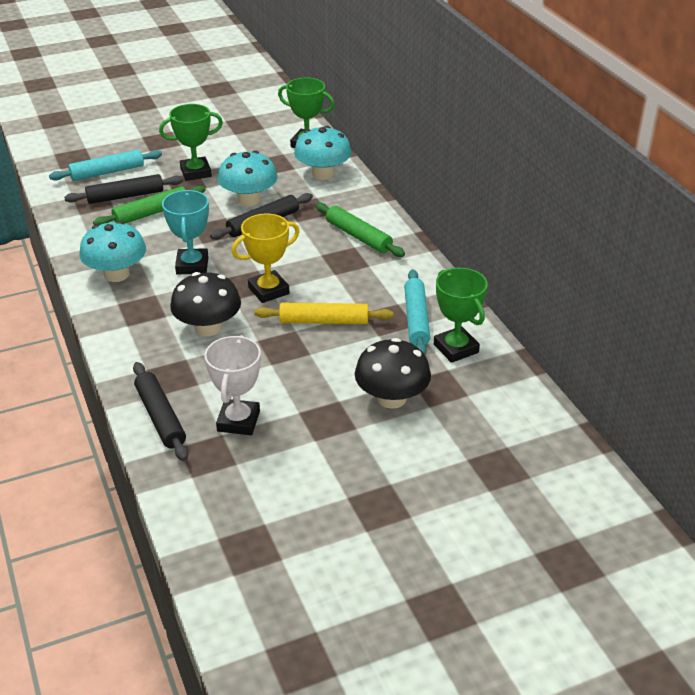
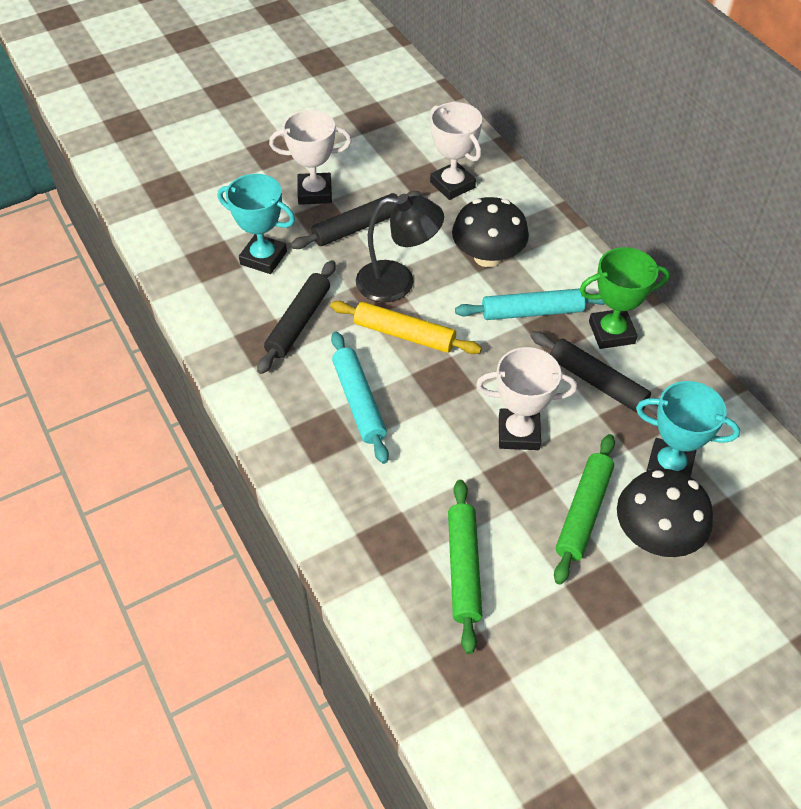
black lamp: 0 -> 1
green trophy: 3 -> 1
turquoise mushroom: 3 -> 0
turquoise trophy: 1 -> 2
white trophy: 1 -> 3
yellow trophy: 1 -> 0

